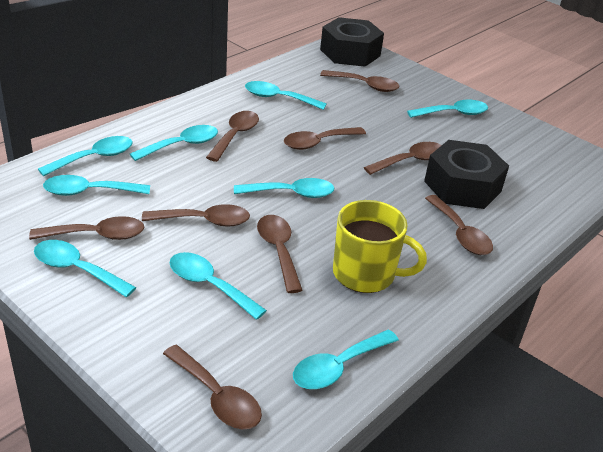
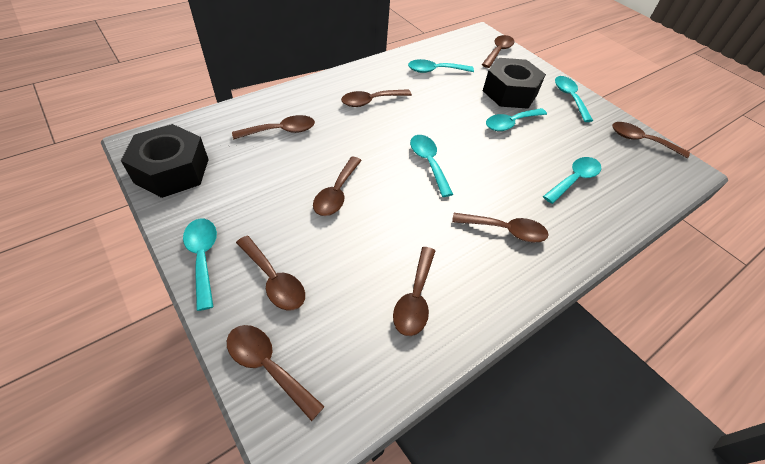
turquoise spoon: 9 -> 6
yellow mug: 1 -> 0

